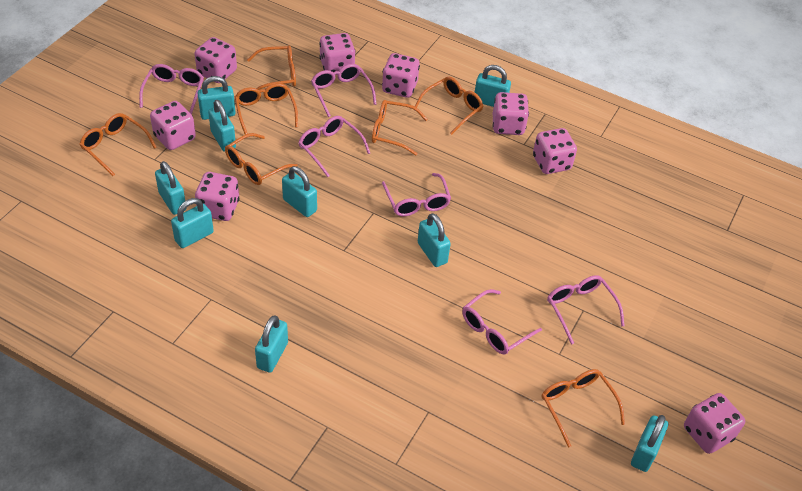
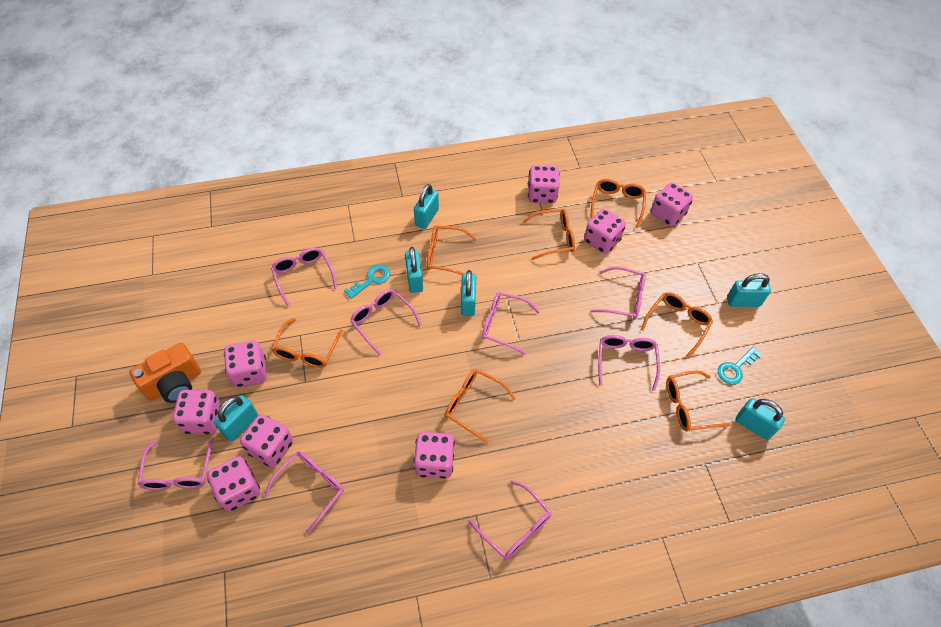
orange camera: 0 -> 1
pink glasses: 6 -> 8
turquoise key: 0 -> 2
turquoise padlock: 9 -> 6

